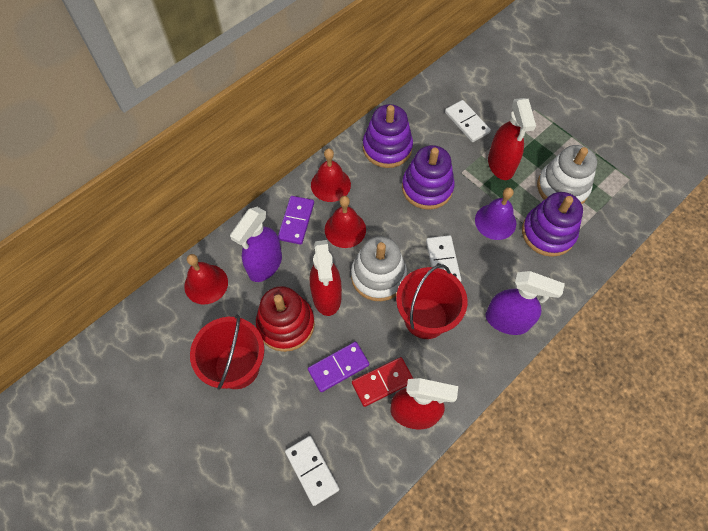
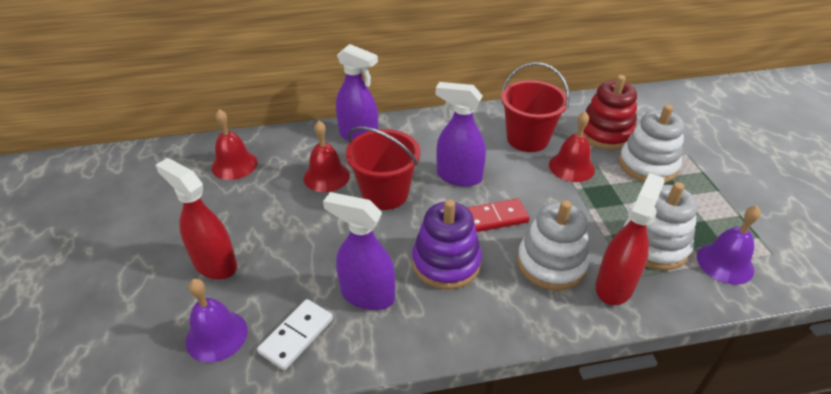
purple bell: 1 -> 2
purple domino: 2 -> 0
purple spray bottle: 2 -> 3
purple stacking toy: 3 -> 1
red spray bottle: 3 -> 2
white domino: 3 -> 1
white stacking toy: 2 -> 3

